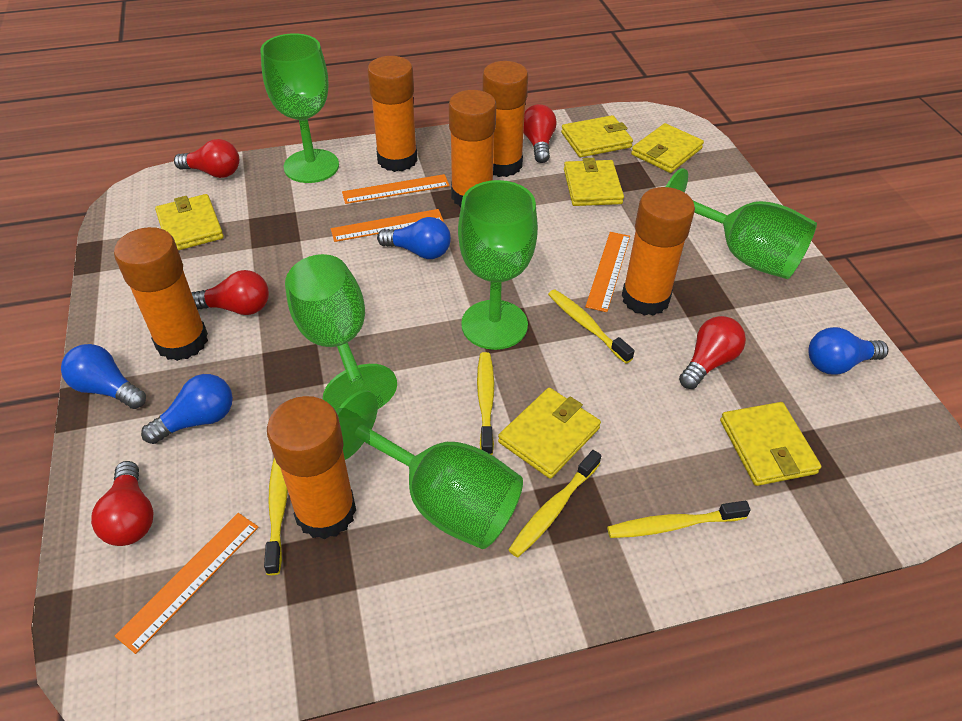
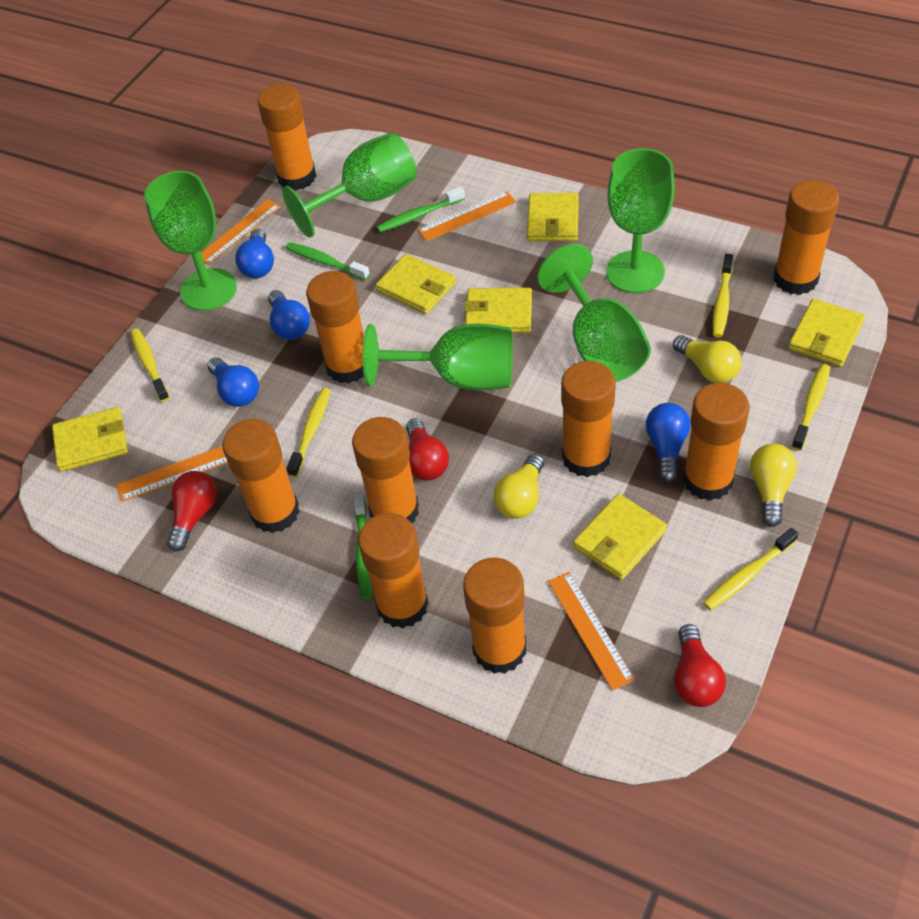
green toothbrush: 0 -> 3
orange glue stick: 6 -> 9
red light bulb: 5 -> 3
yellow light bulb: 0 -> 3

